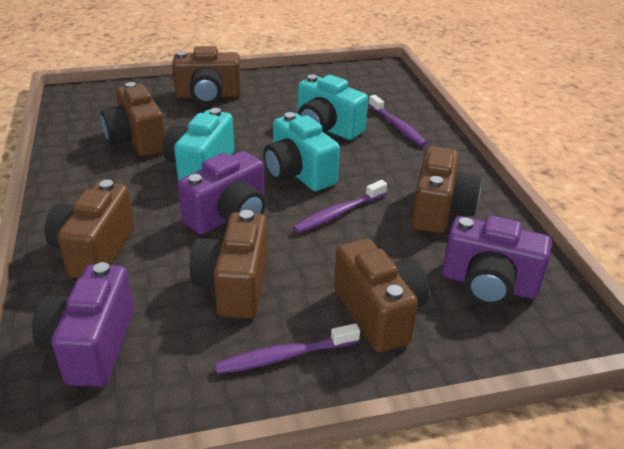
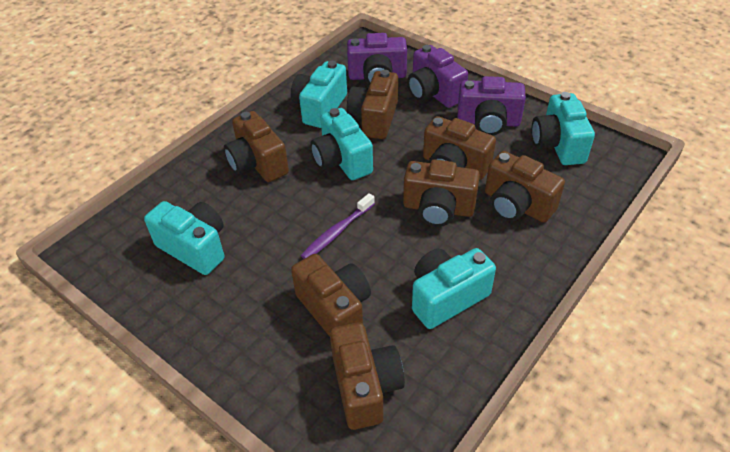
brown camera: 6 -> 7
purple toothbrush: 3 -> 1
turquoise camera: 3 -> 5

